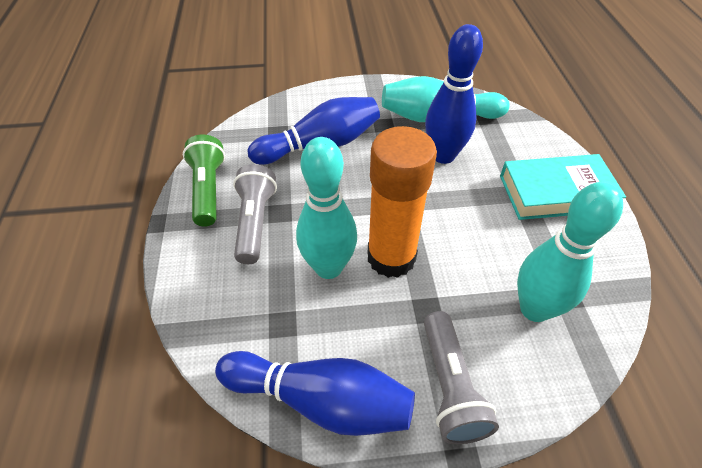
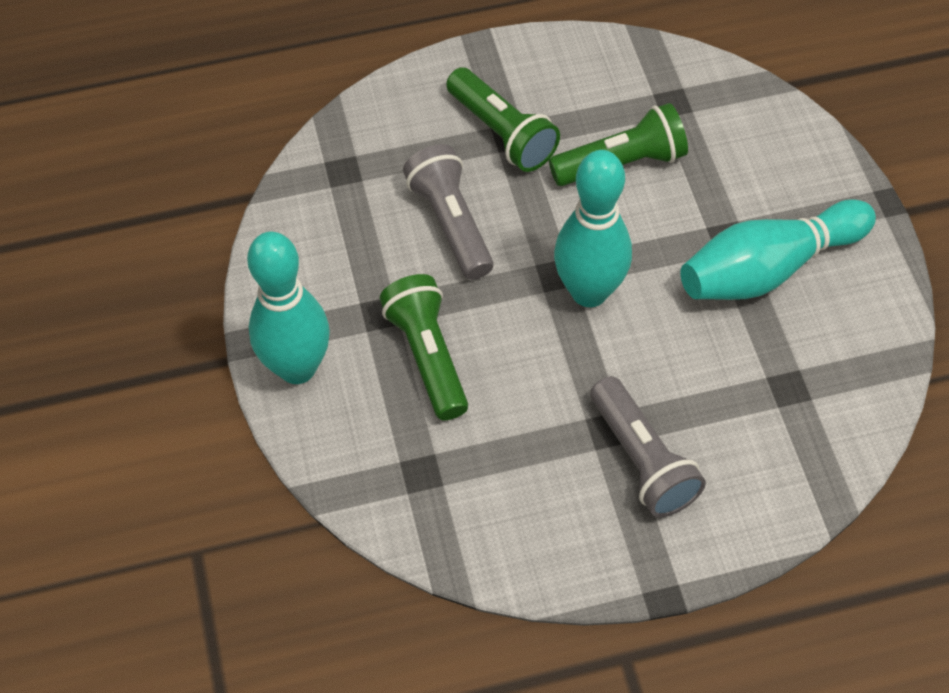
blue bowling pin: 3 -> 0
green flashlight: 1 -> 3
orange glue stick: 1 -> 0
turquoise book: 1 -> 0

